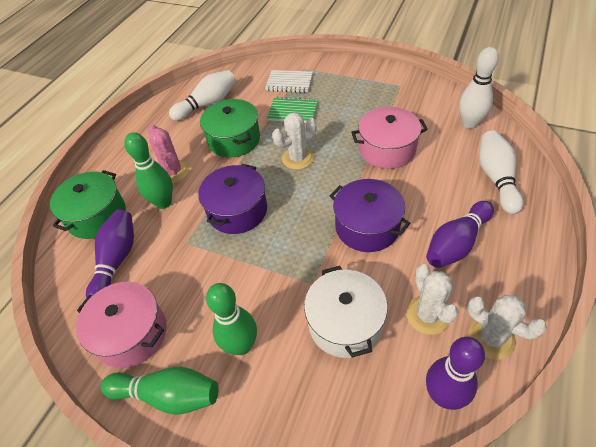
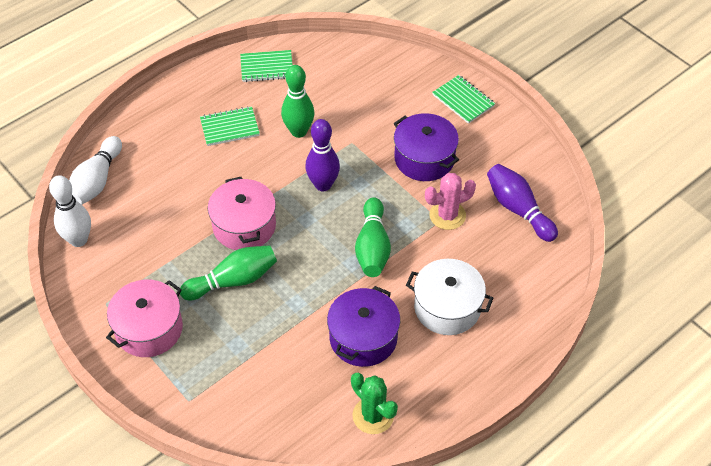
green cactus: 0 -> 1
green notebook: 1 -> 3
green pot: 2 -> 0
purple bowling pin: 3 -> 2
white bowling pin: 3 -> 2
white cactus: 3 -> 0
white notebook: 1 -> 0

